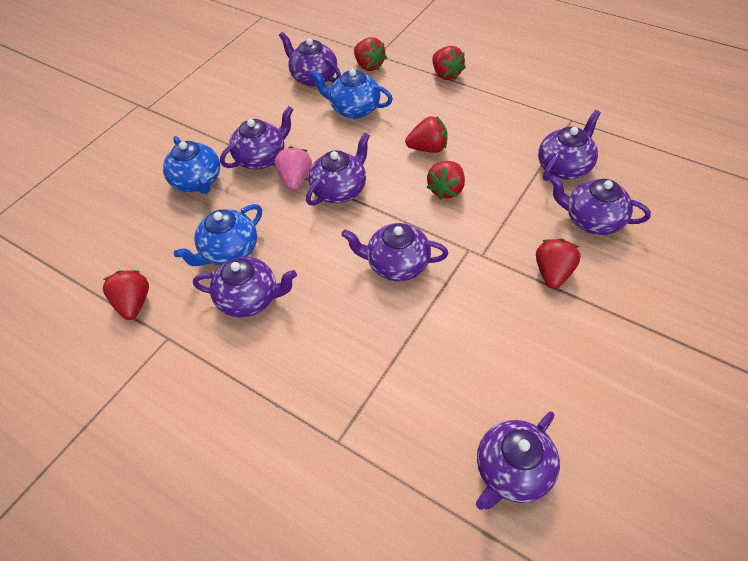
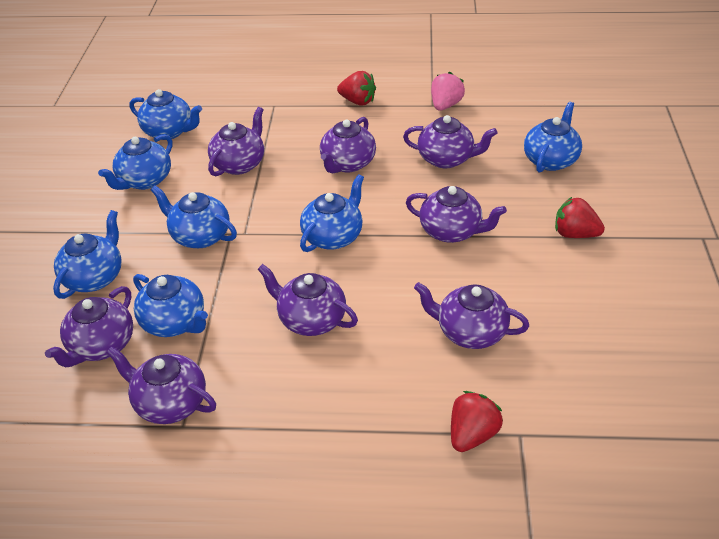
blue teapot: 3 -> 7
red strawberry: 6 -> 3

